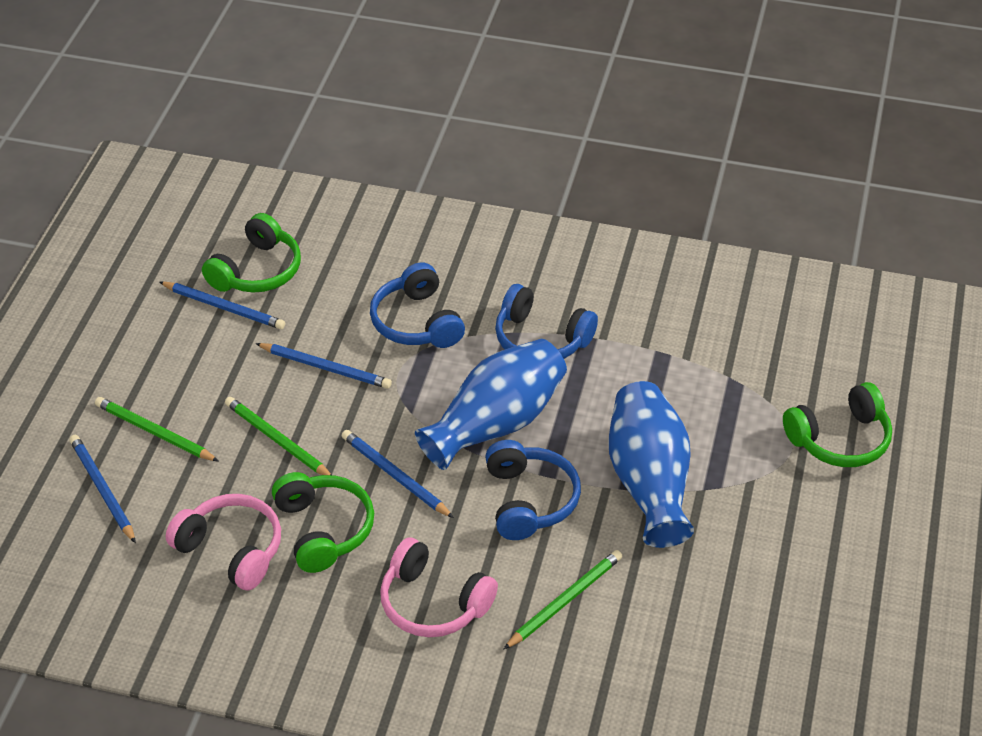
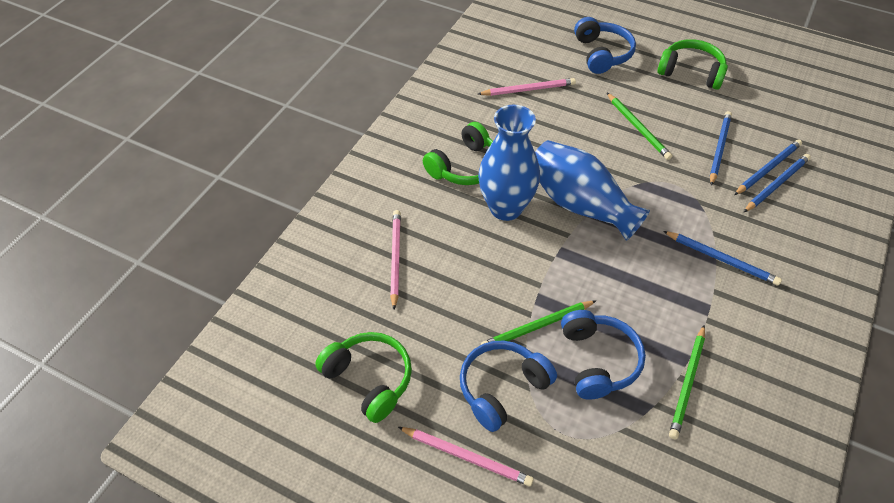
pink headphones: 2 -> 0
pink pencil: 0 -> 3

